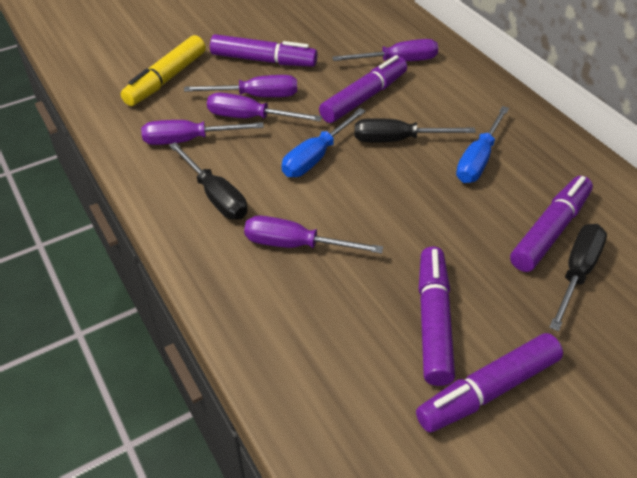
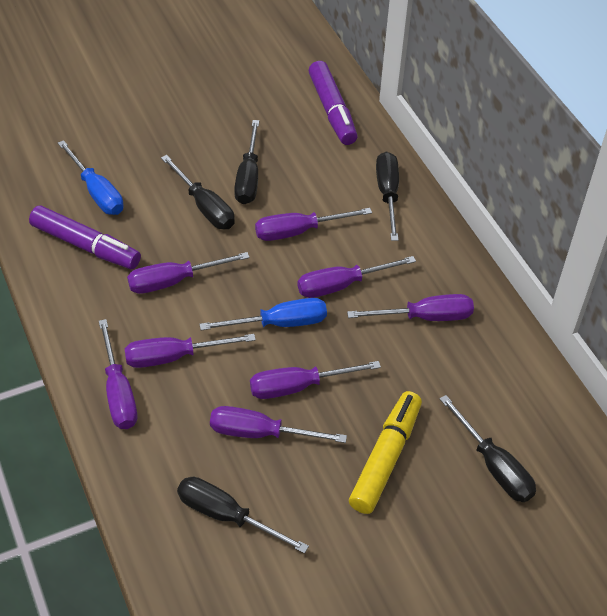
black screwdriver: 3 -> 5
purple marker: 5 -> 2
purple screwdriver: 5 -> 8

